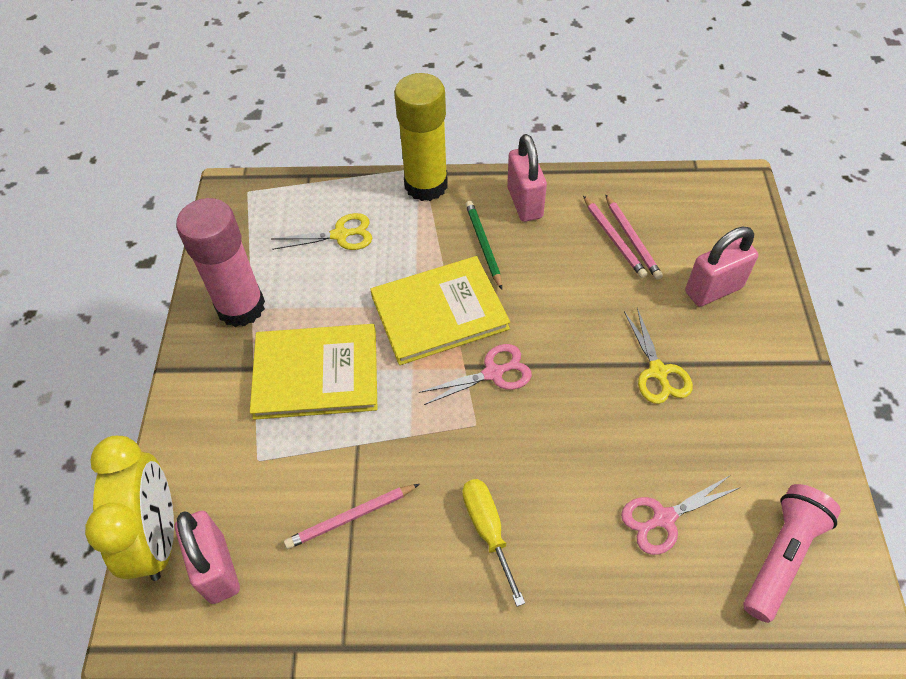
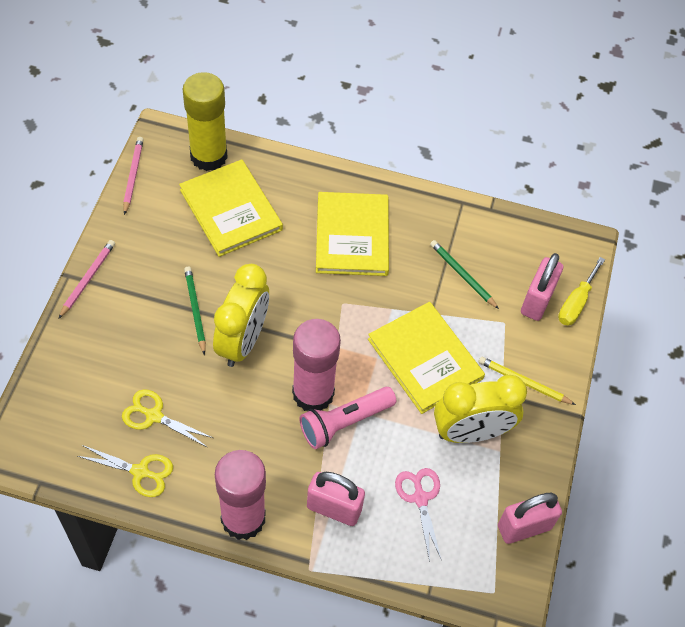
green pencil: 1 -> 2
pink glue stick: 1 -> 2
pink pencil: 3 -> 2
pink scissors: 2 -> 1
yellow book: 2 -> 3
yellow clock: 1 -> 2
yellow pencil: 0 -> 1

